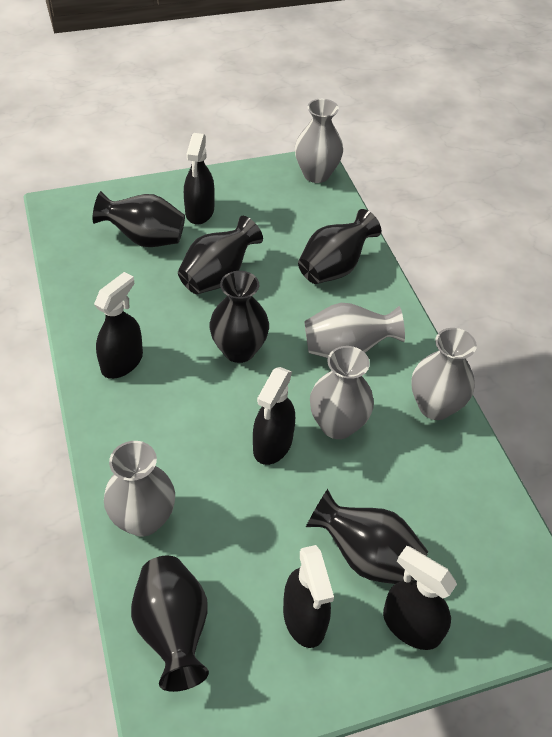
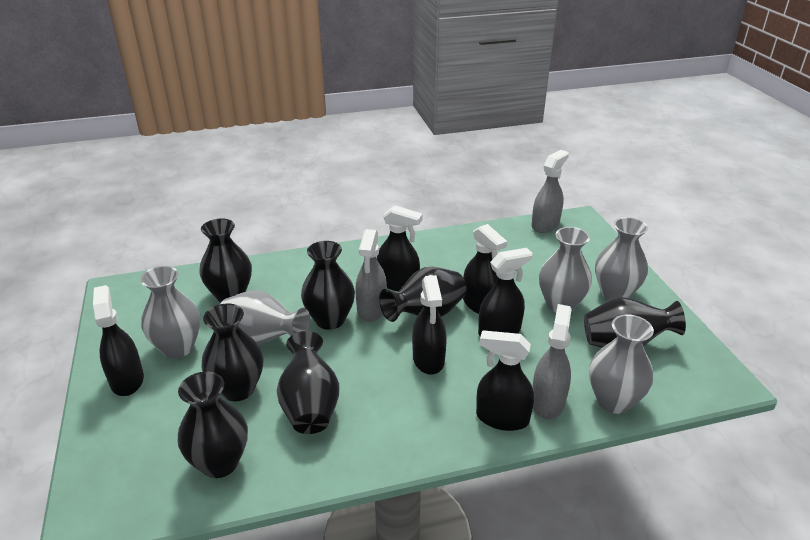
black spray bottle: 5 -> 6
black vase: 6 -> 7
grey spray bottle: 0 -> 3

